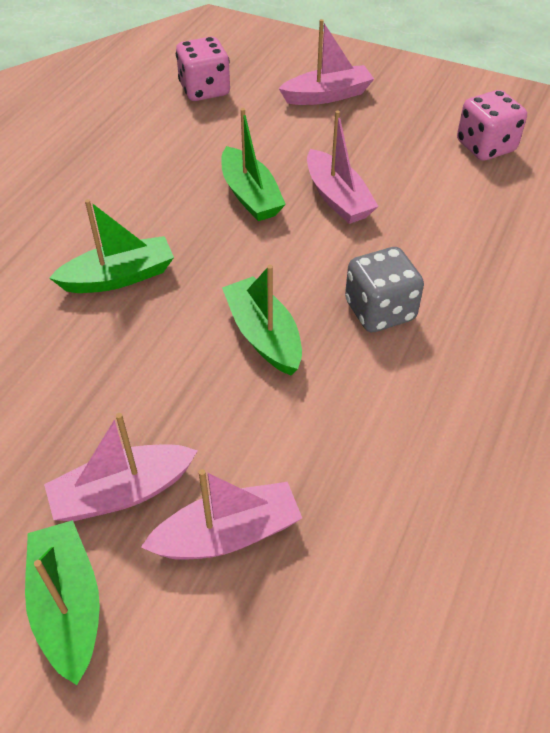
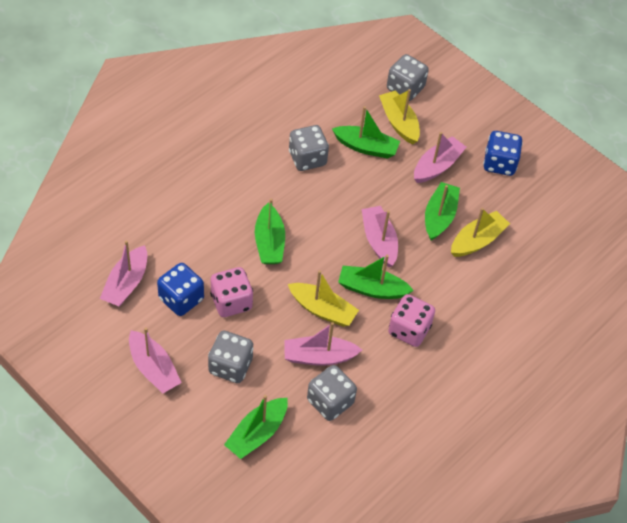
blue dice: 0 -> 2
green boat: 4 -> 5
grey dice: 1 -> 4
pink boat: 4 -> 5
yellow boat: 0 -> 3

